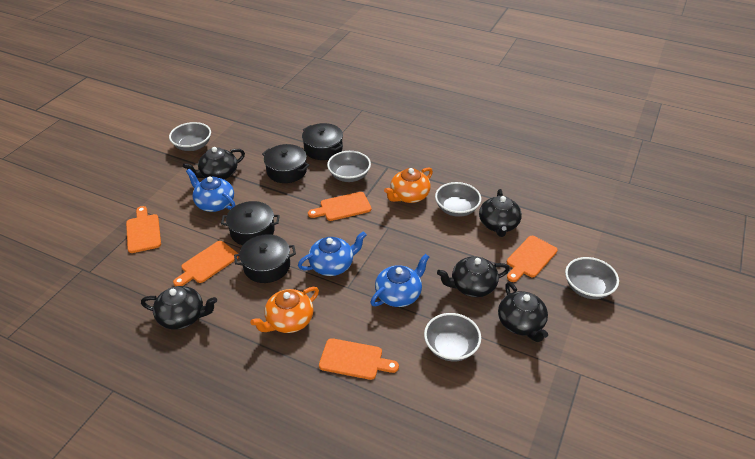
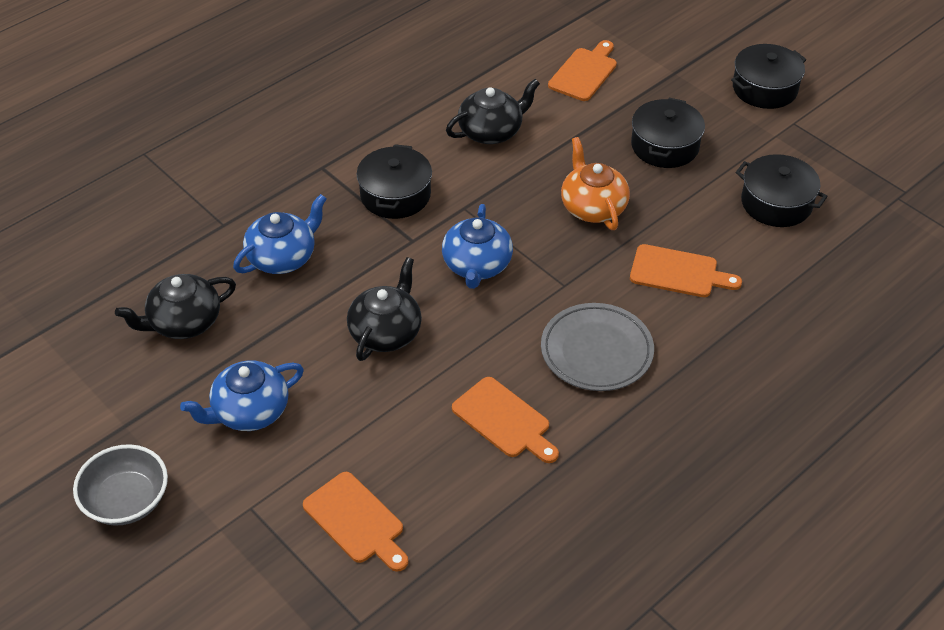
black teapot: 5 -> 3
grey bowl: 5 -> 1
grey plate: 0 -> 1
orange cutting board: 5 -> 4
orange teapot: 2 -> 1

